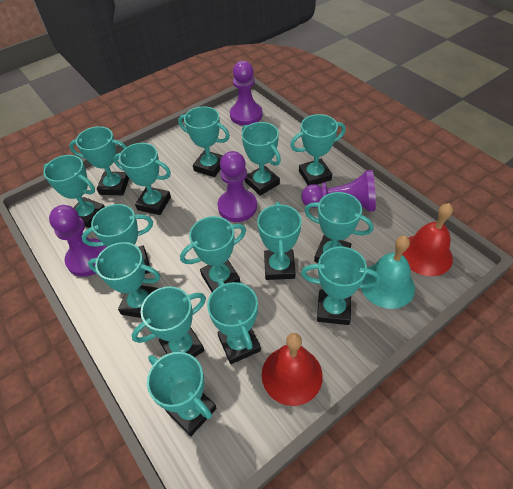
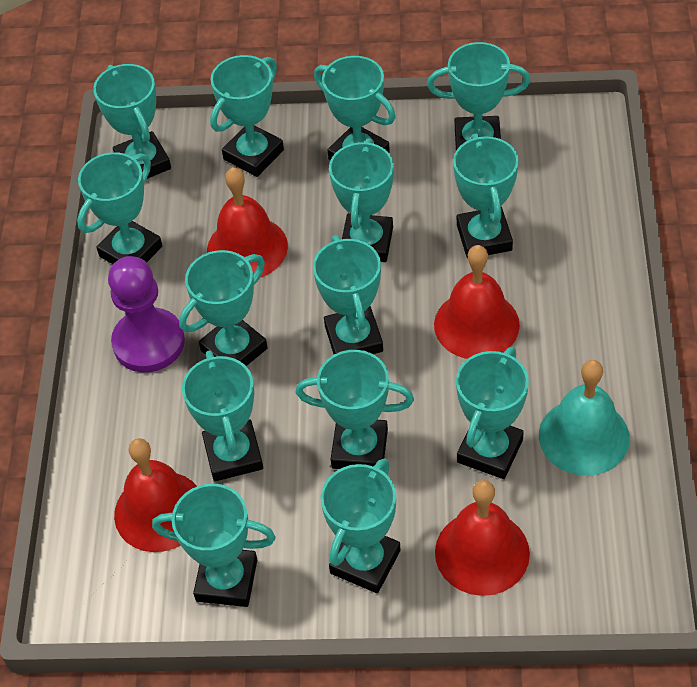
purple pawn: 4 -> 1
red bell: 2 -> 4
turquoise trophy: 15 -> 14

